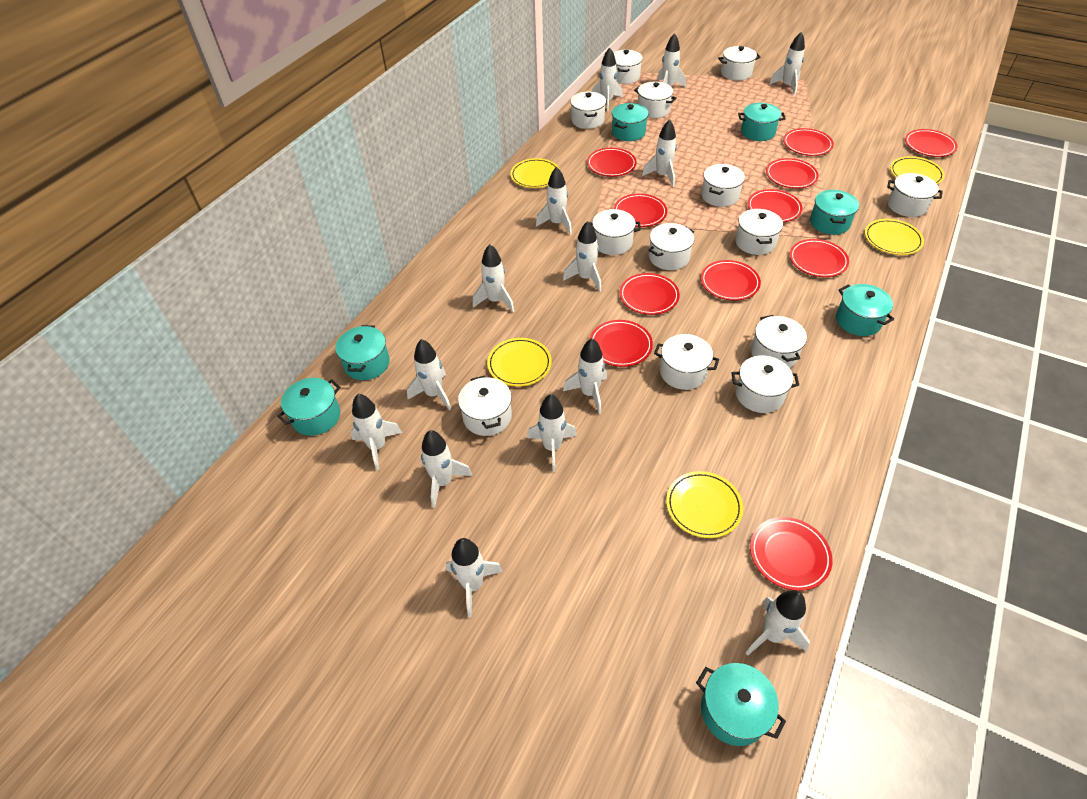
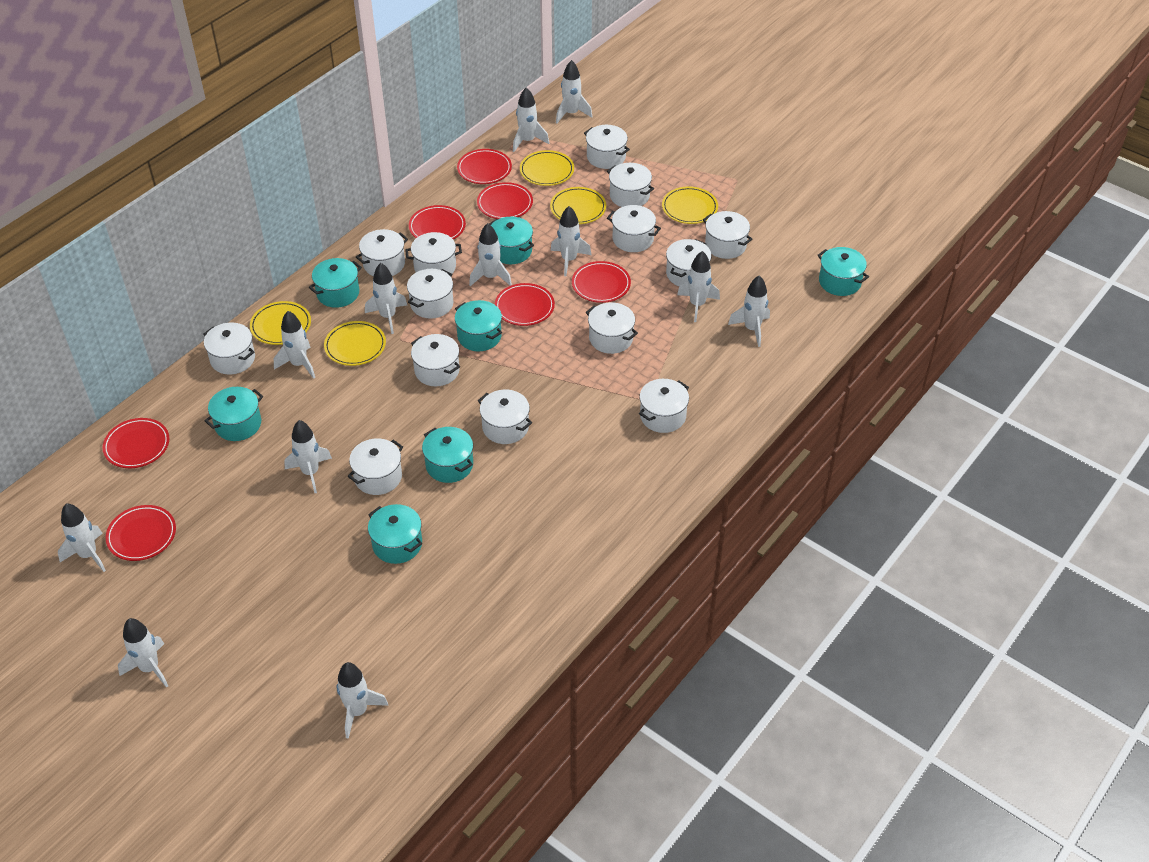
red plate: 11 -> 7
white pot: 13 -> 14
white rocket: 14 -> 12

